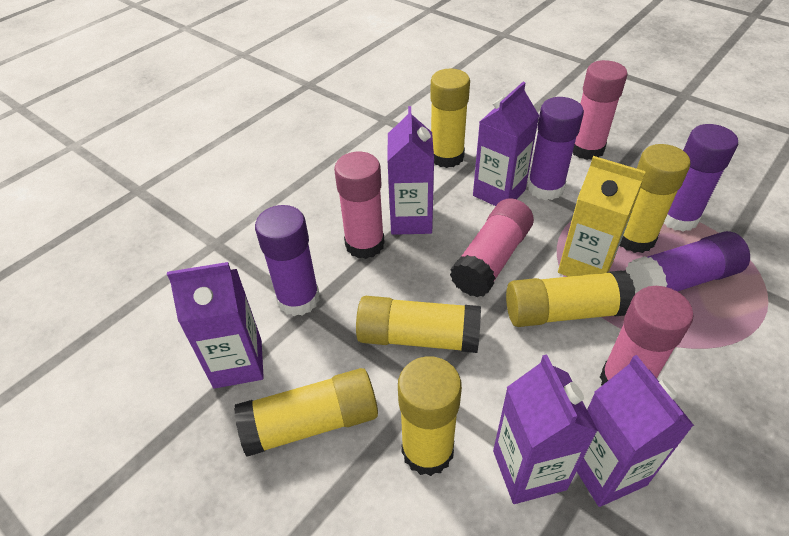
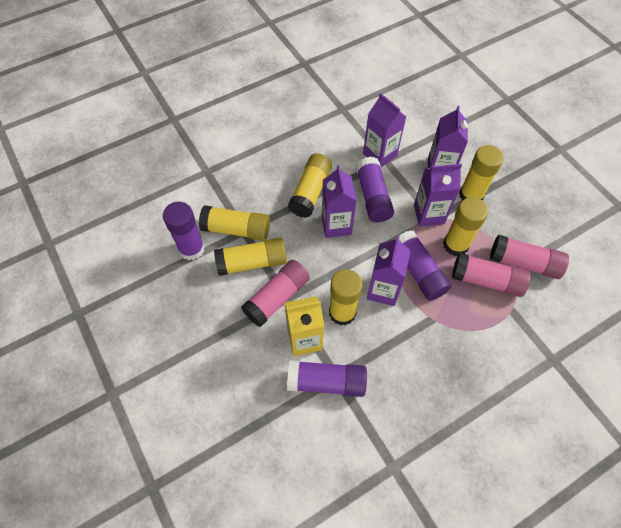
pink glue stick: 4 -> 3

